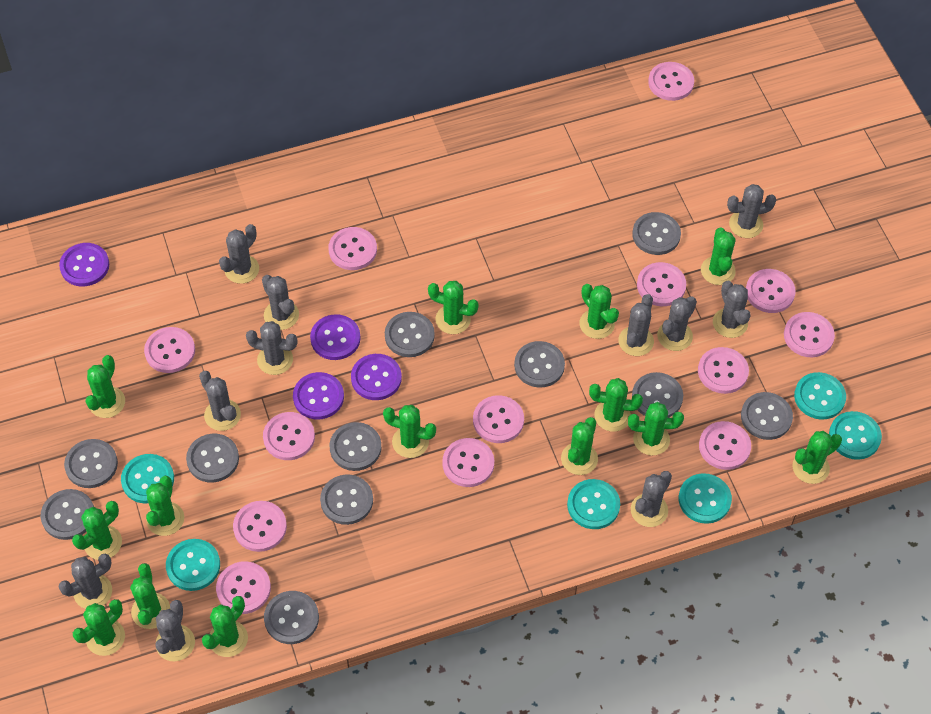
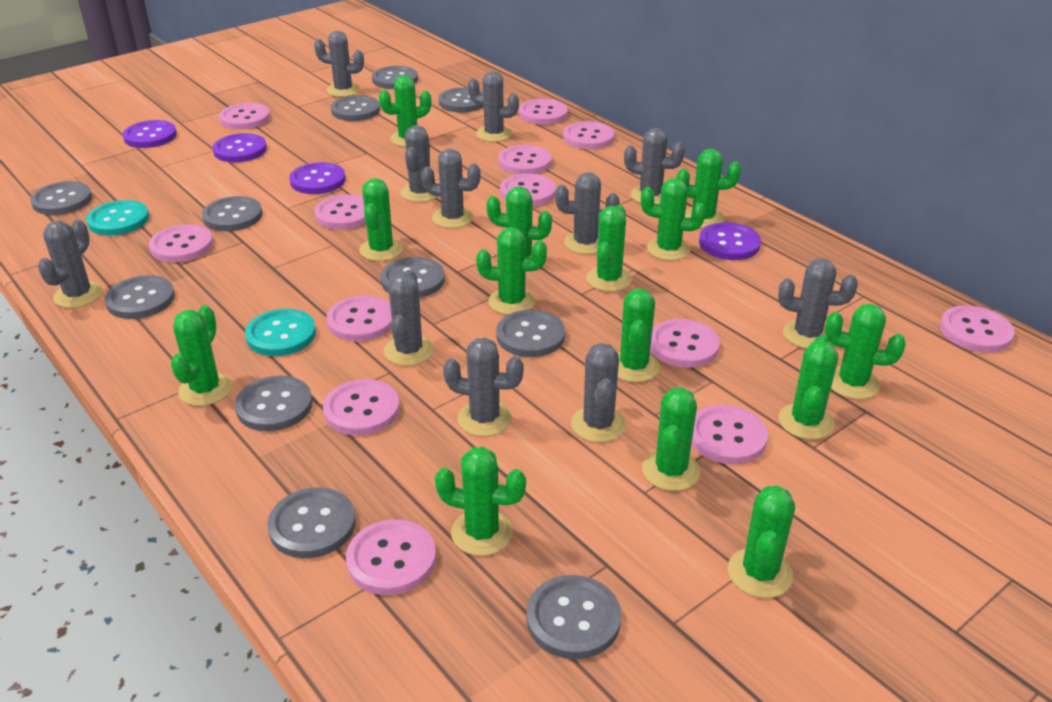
turquoise button: 6 -> 2

